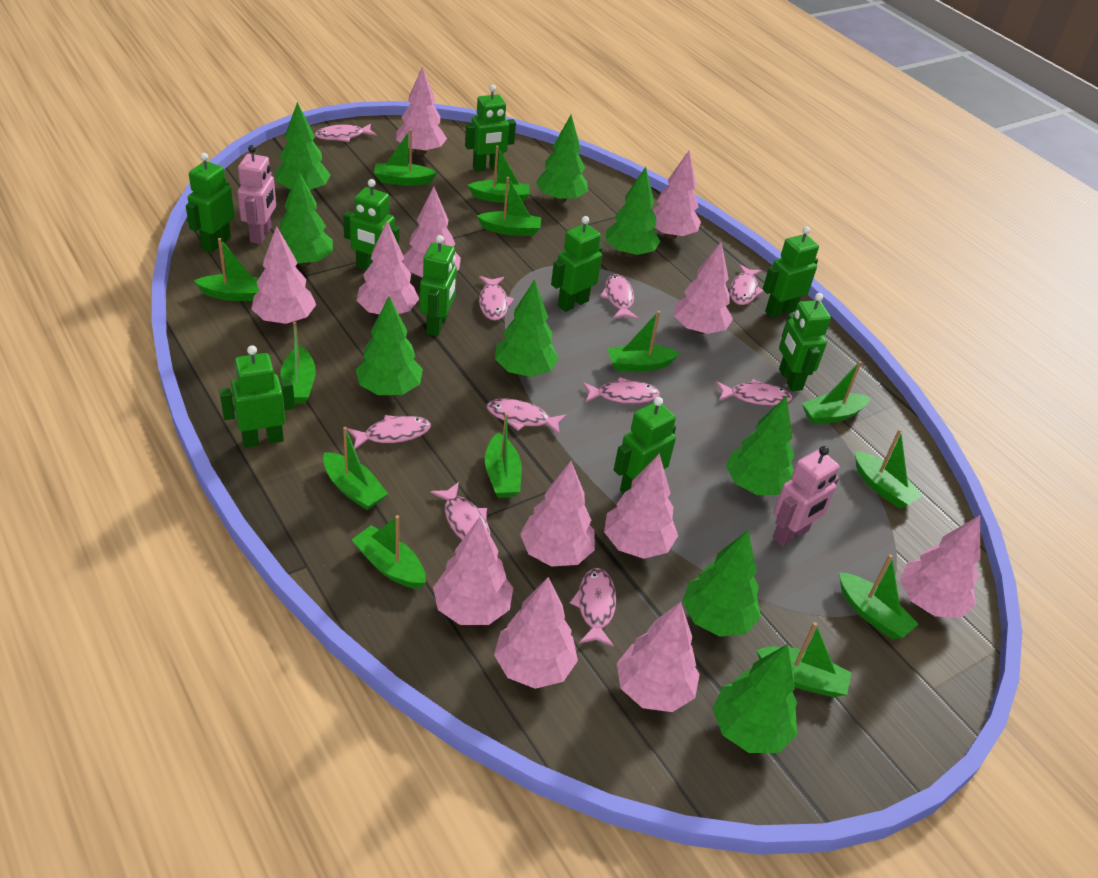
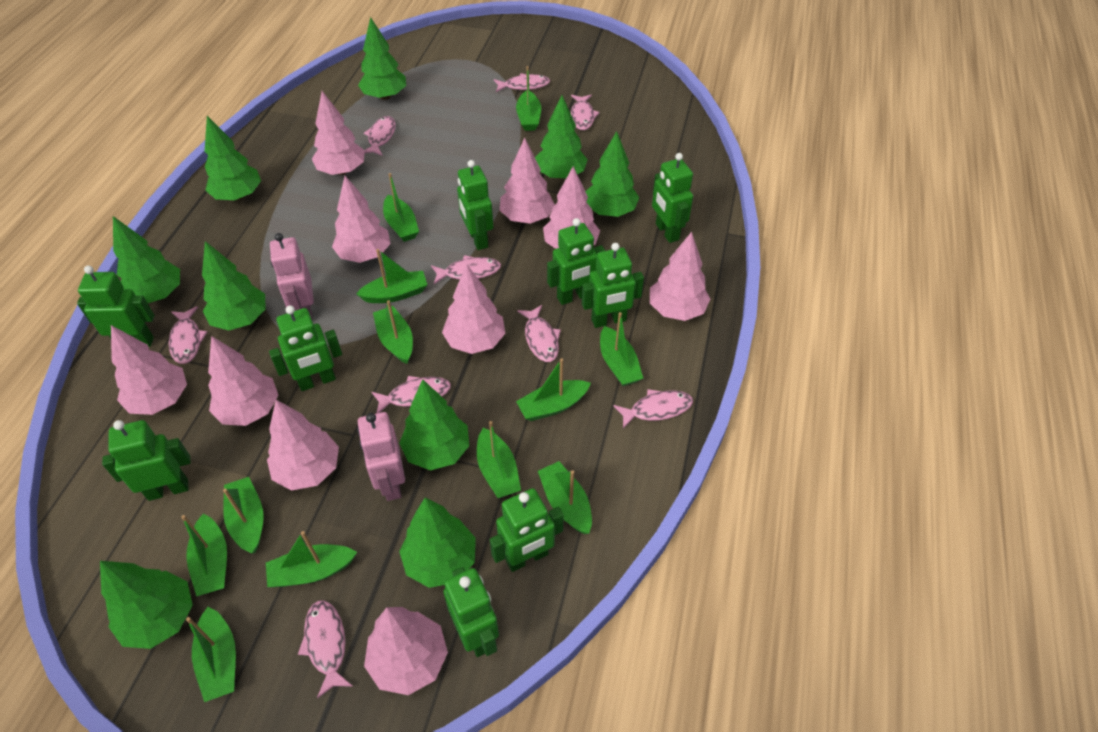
green boat: 13 -> 12
pink fish: 10 -> 9
pink tree: 12 -> 10

